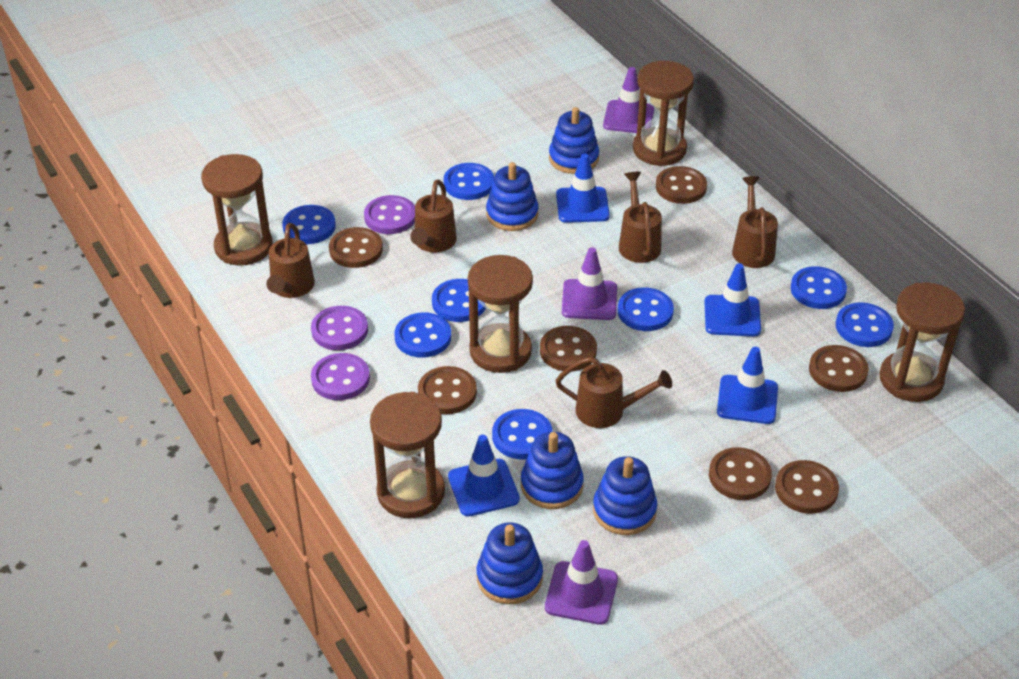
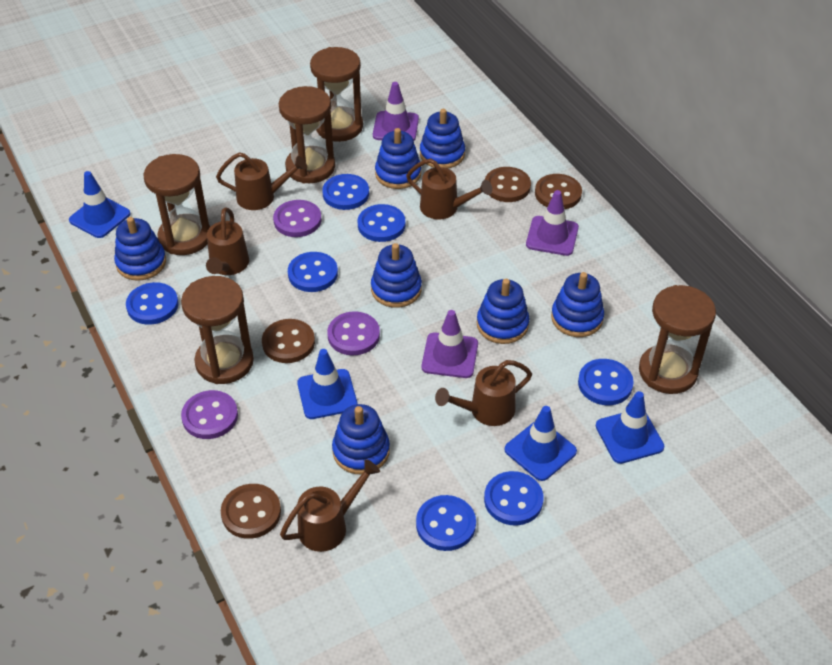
blue button: 8 -> 7
blue stacking toy: 5 -> 7
brown button: 7 -> 4

